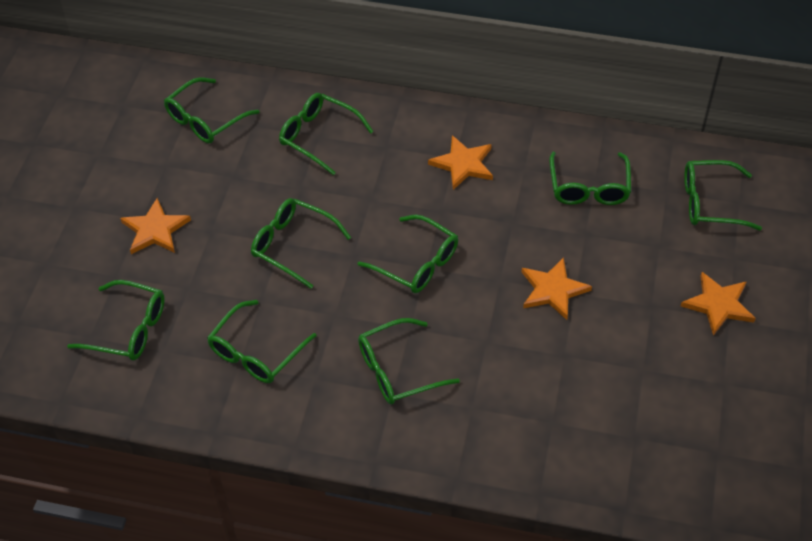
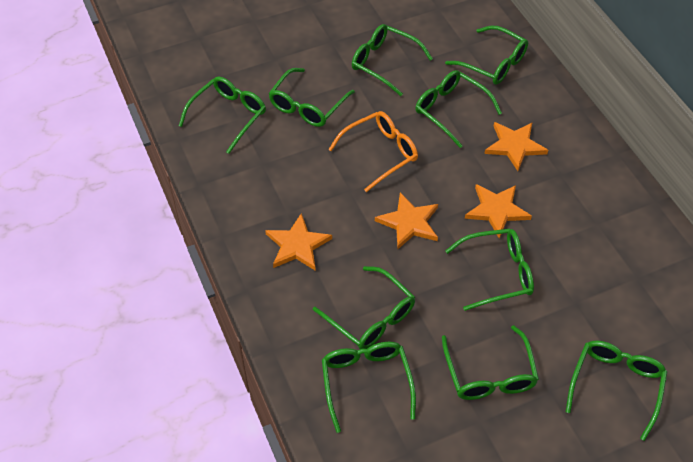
green glasses: 9 -> 10
orange glasses: 0 -> 1

